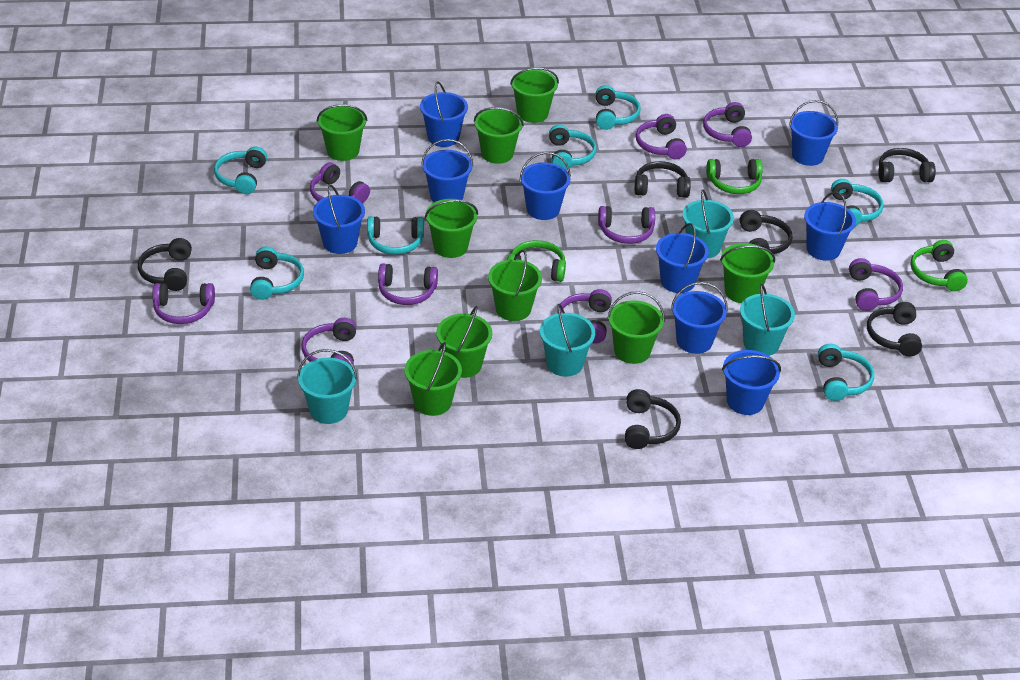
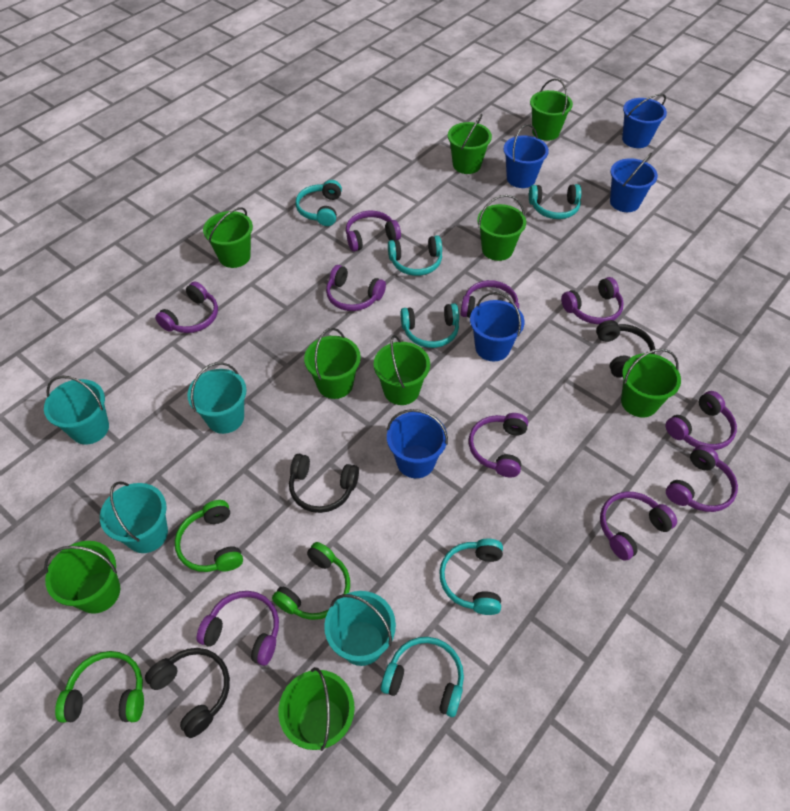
black headphones: 6 -> 3
blue bucket: 9 -> 5
purple headphones: 9 -> 10
turquoise headphones: 7 -> 6

